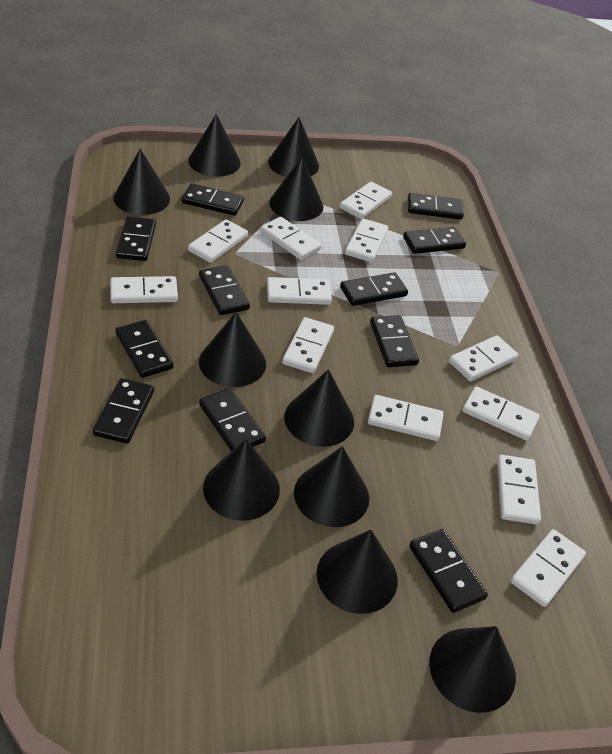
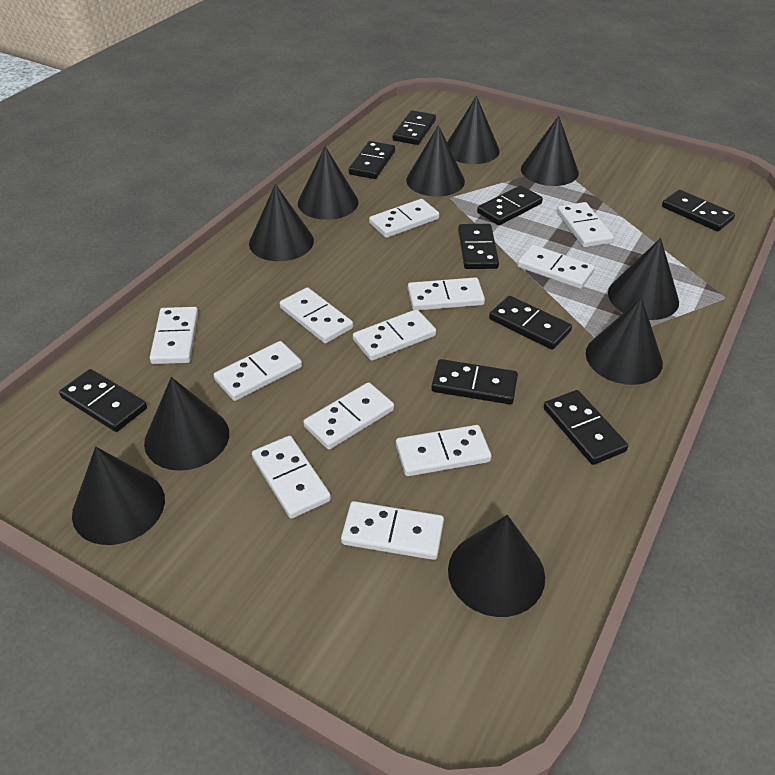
black domino: 11 -> 9

